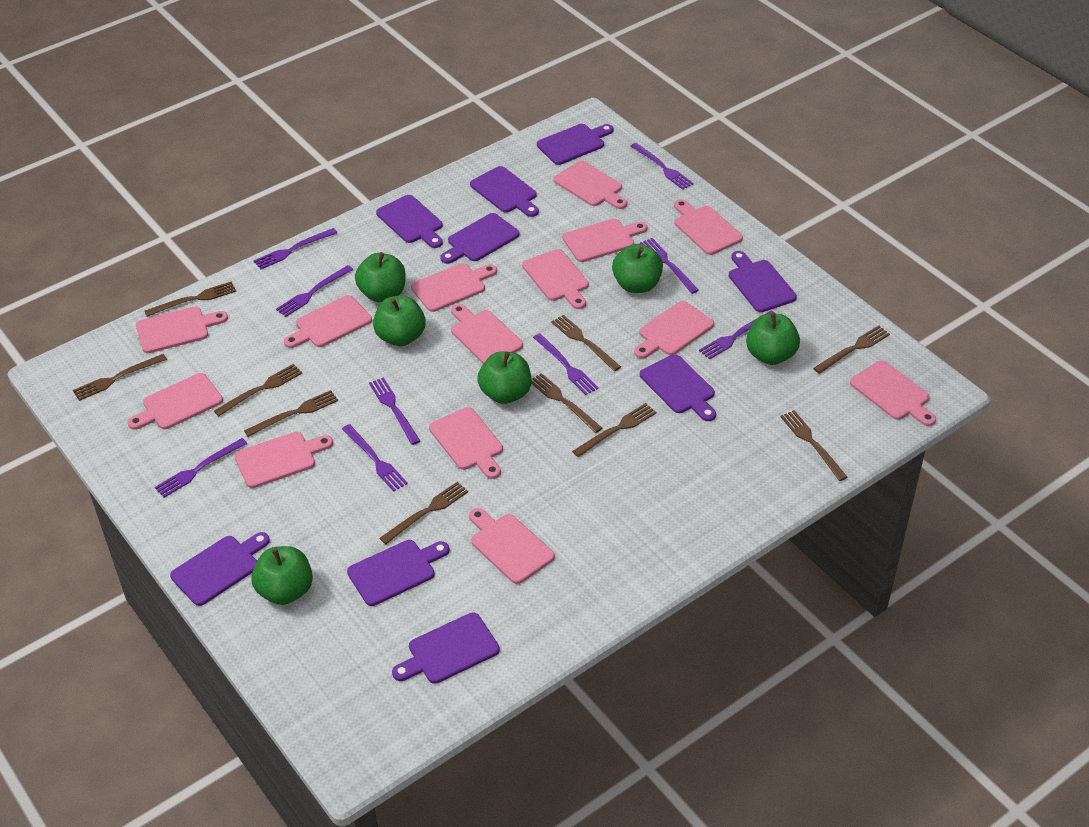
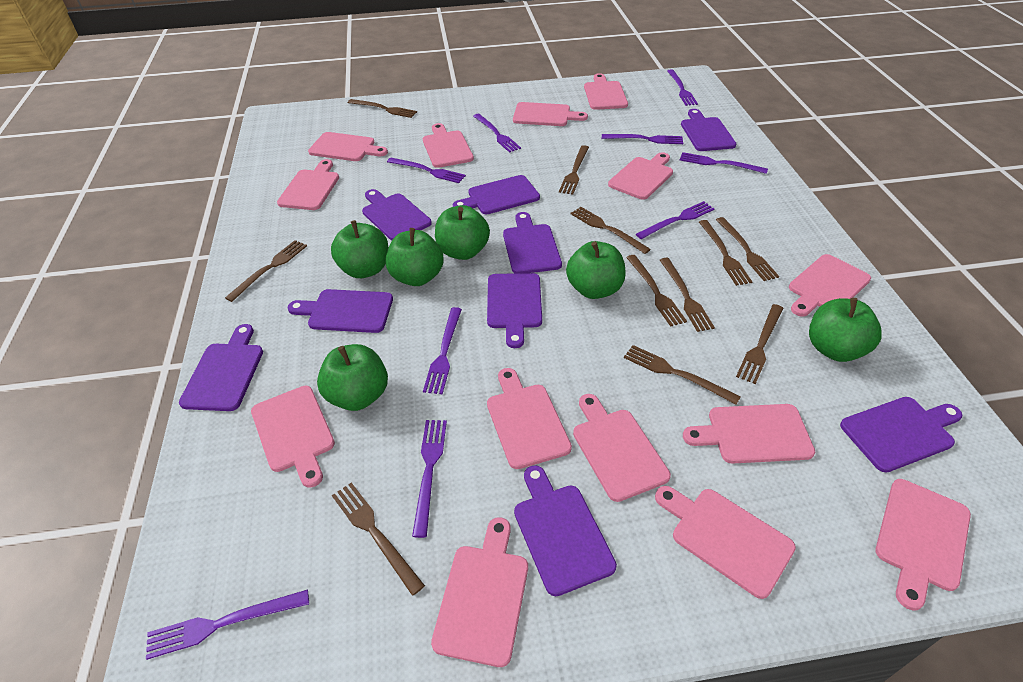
brown fork: 10 -> 11

